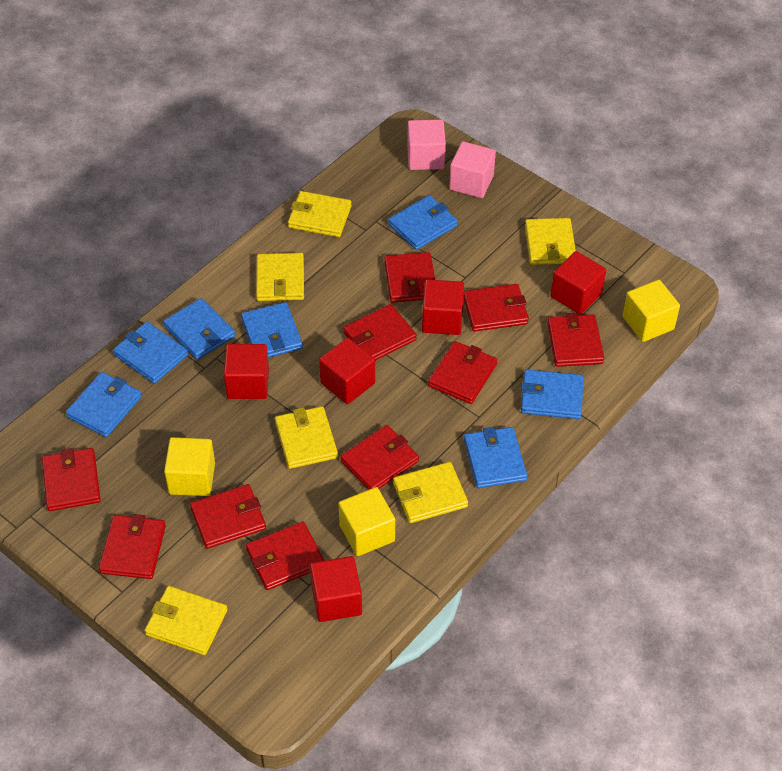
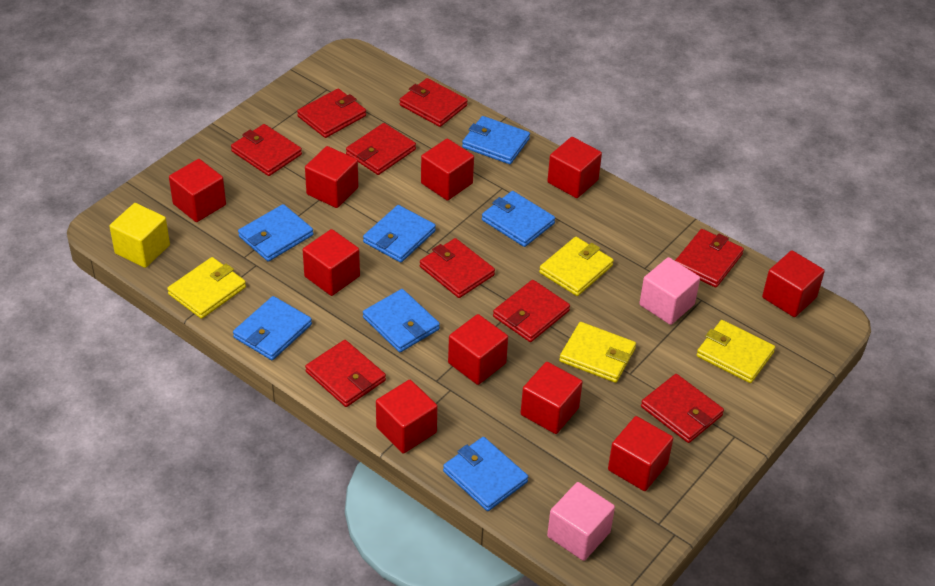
red cube: 5 -> 10
red wallet: 10 -> 9
yellow cube: 3 -> 1
yellow wallet: 6 -> 4

